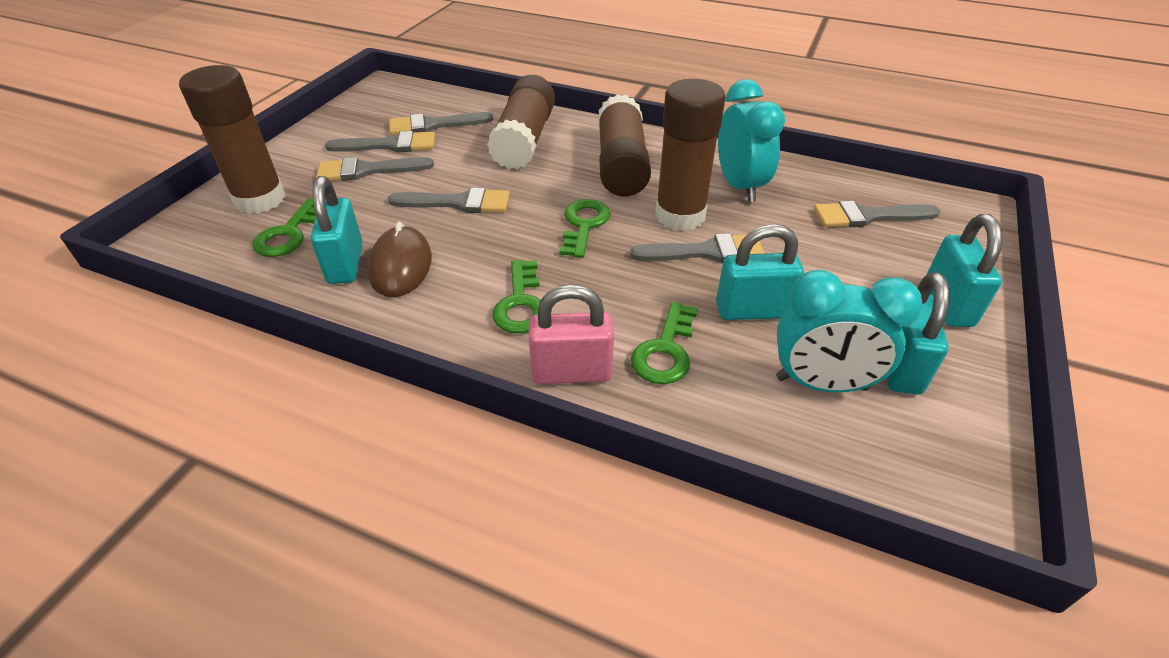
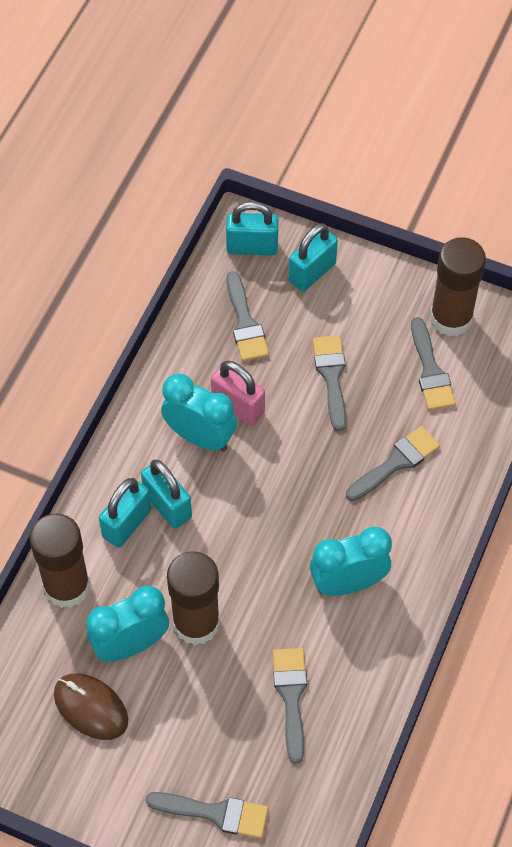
brown glue stick: 4 -> 3
green key: 4 -> 0
turquoise clock: 2 -> 3

